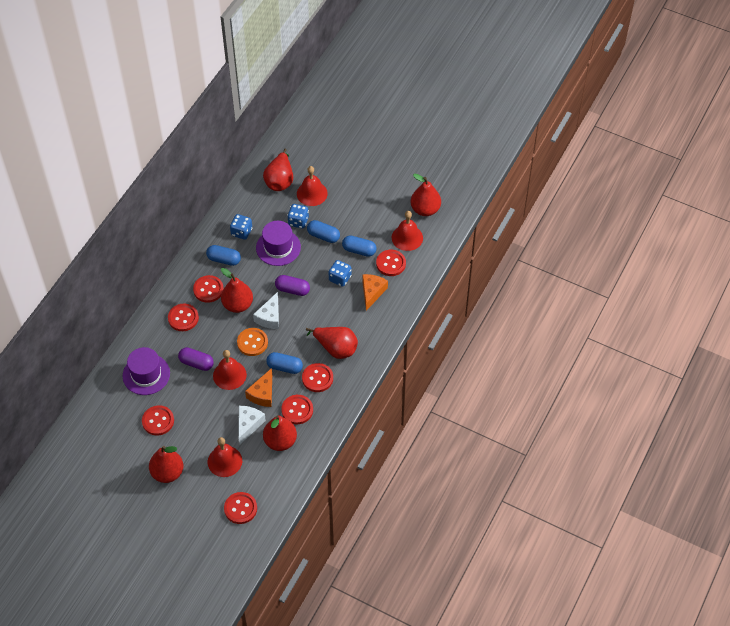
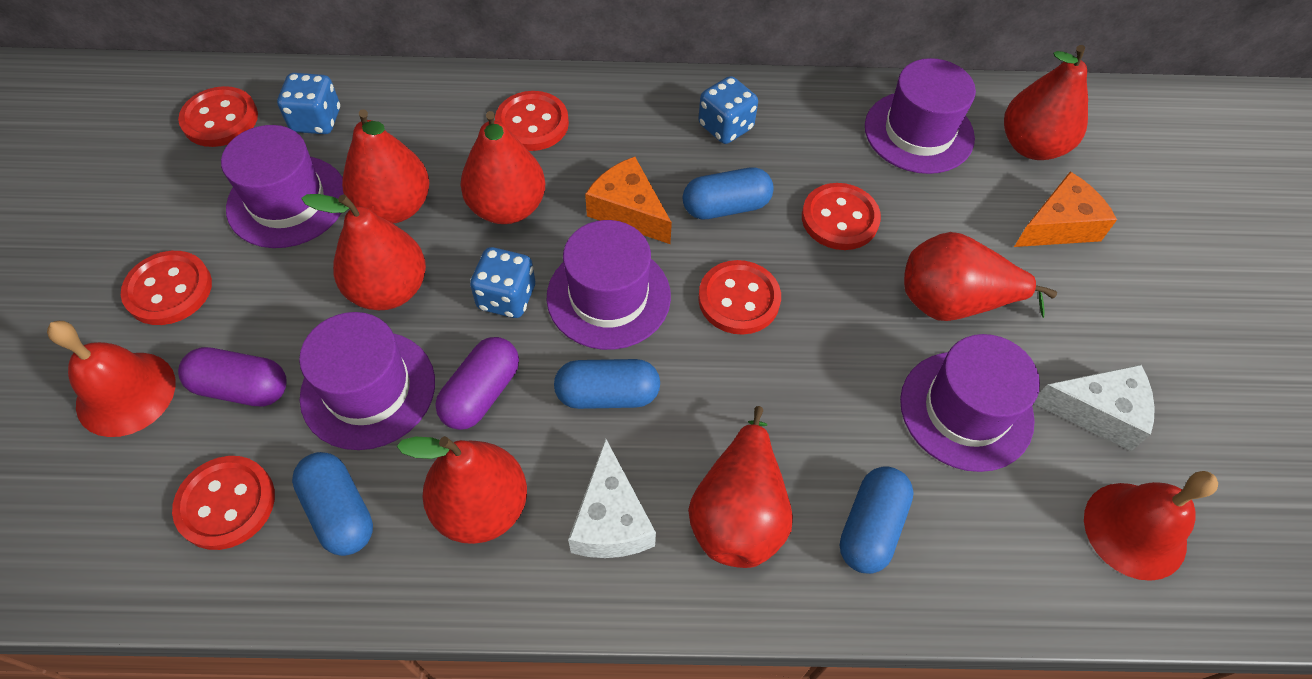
orange button: 1 -> 0
purple hat: 2 -> 5
red bell: 4 -> 2
red button: 7 -> 6
red pear: 6 -> 7

